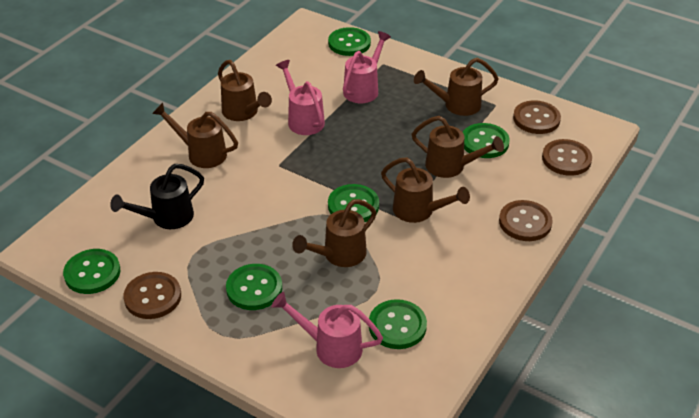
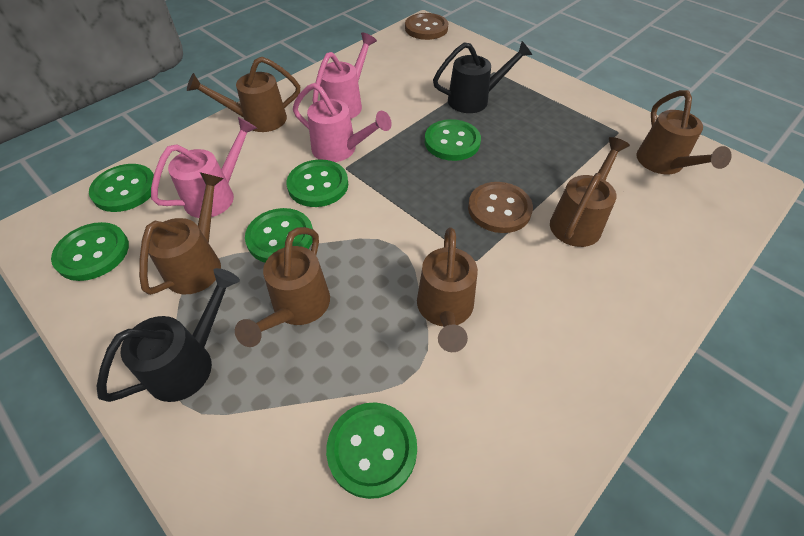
black watering can: 1 -> 2
brown button: 4 -> 2

